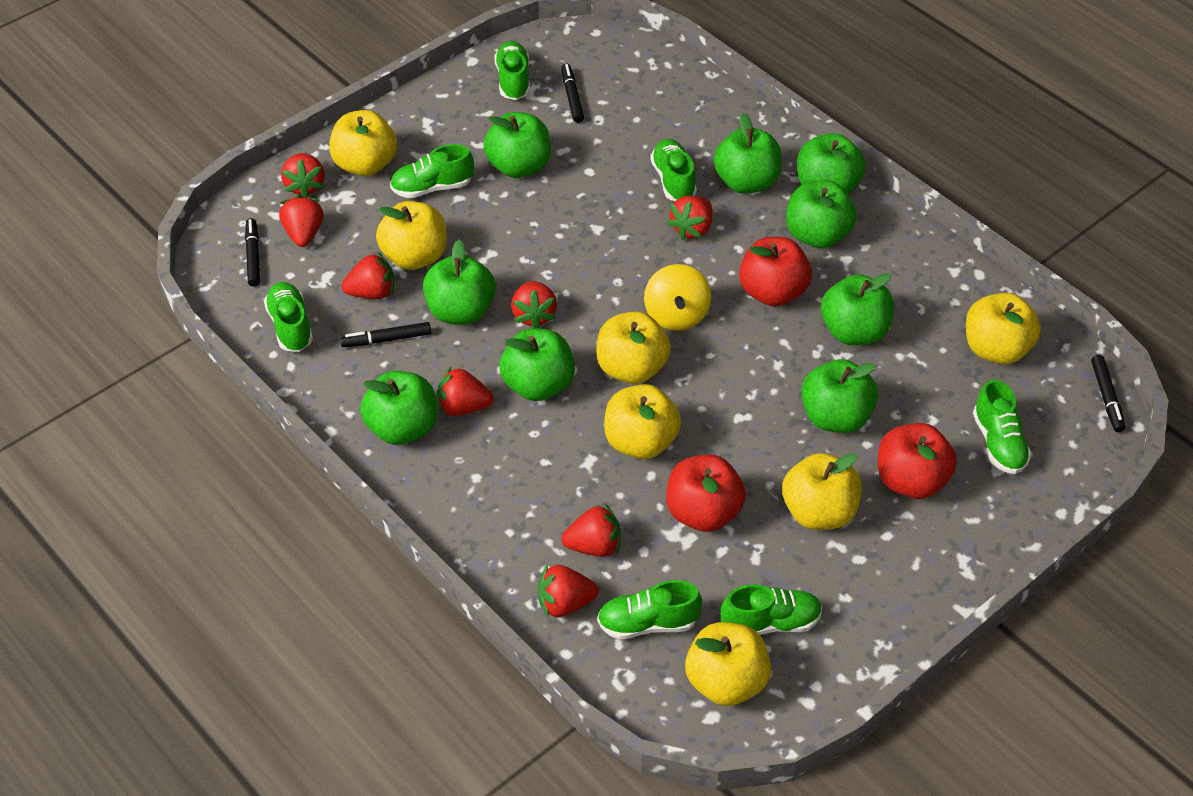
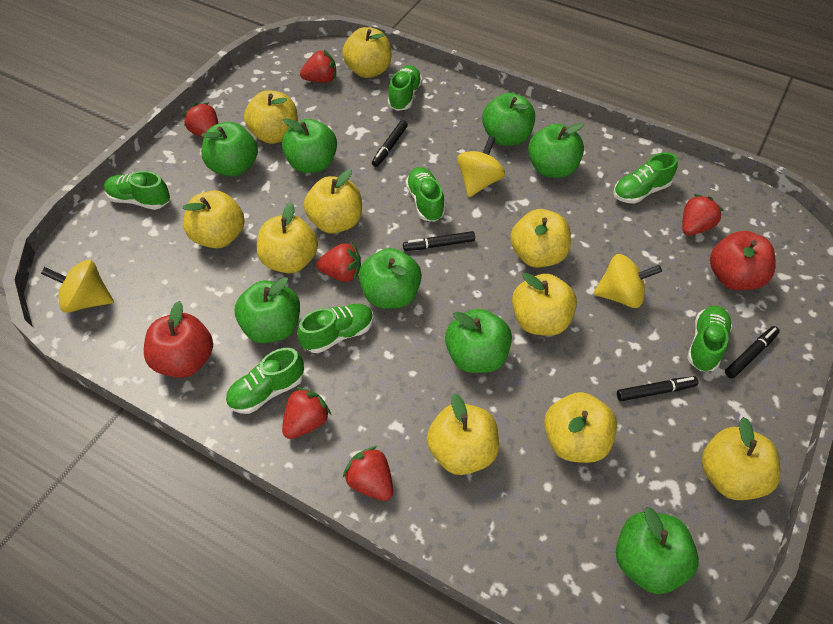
green apple: 9 -> 8
red apple: 3 -> 2
red strawberry: 8 -> 6
yellow apple: 7 -> 10
yellow spinning top: 1 -> 3

